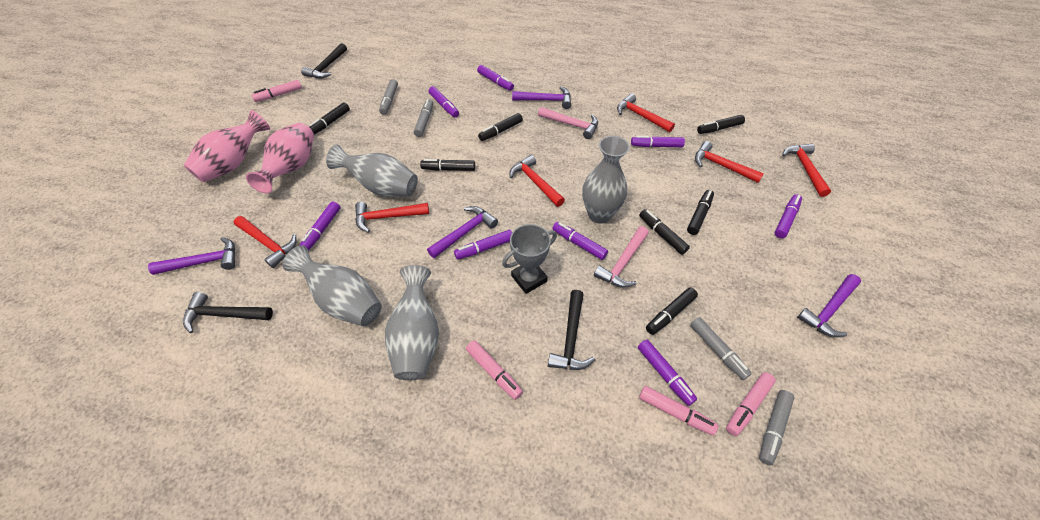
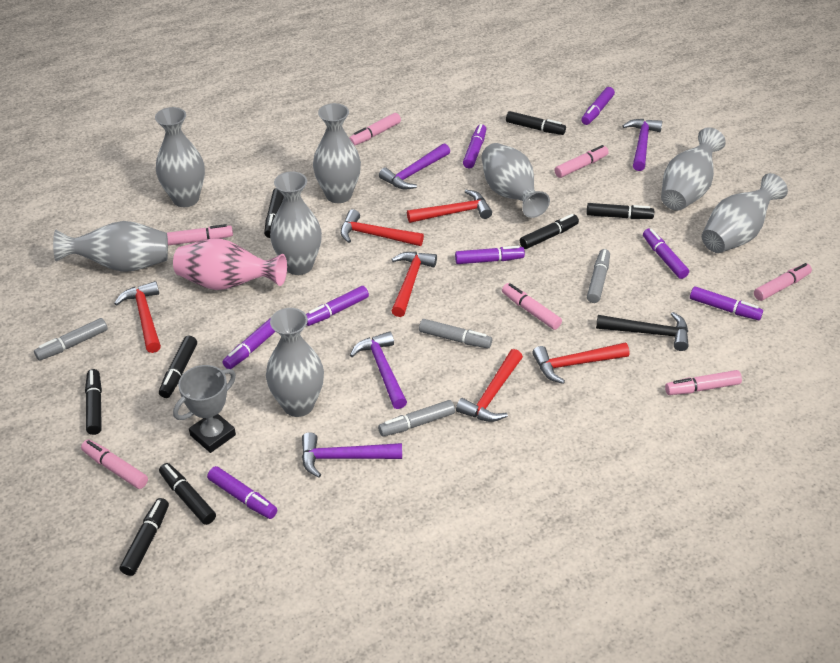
black hammer: 3 -> 1
black marker: 7 -> 8
grey vase: 4 -> 8
pink hammer: 2 -> 0
pink marker: 4 -> 7
pink vase: 2 -> 1

